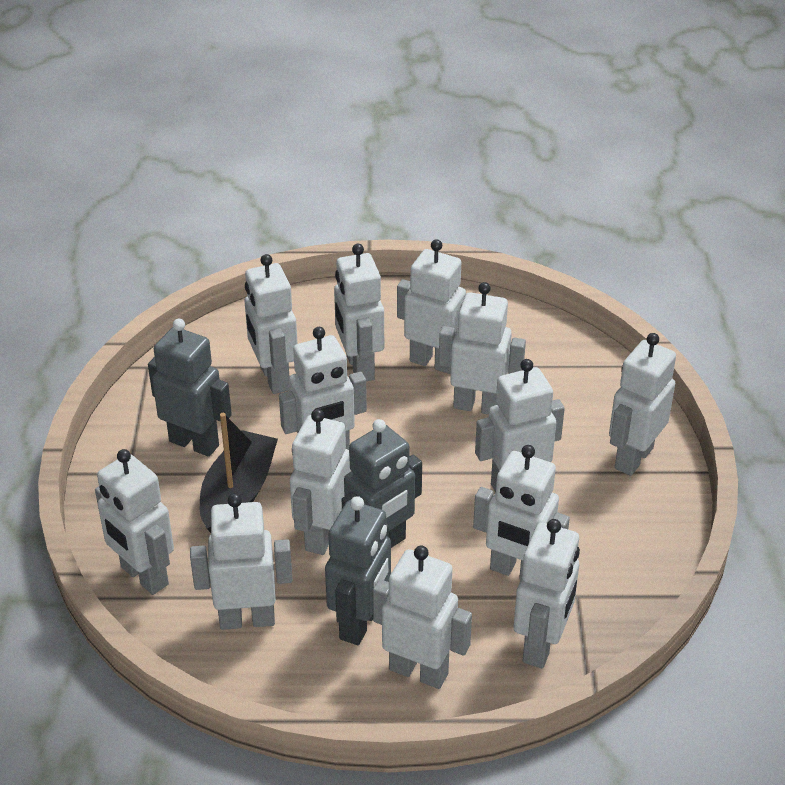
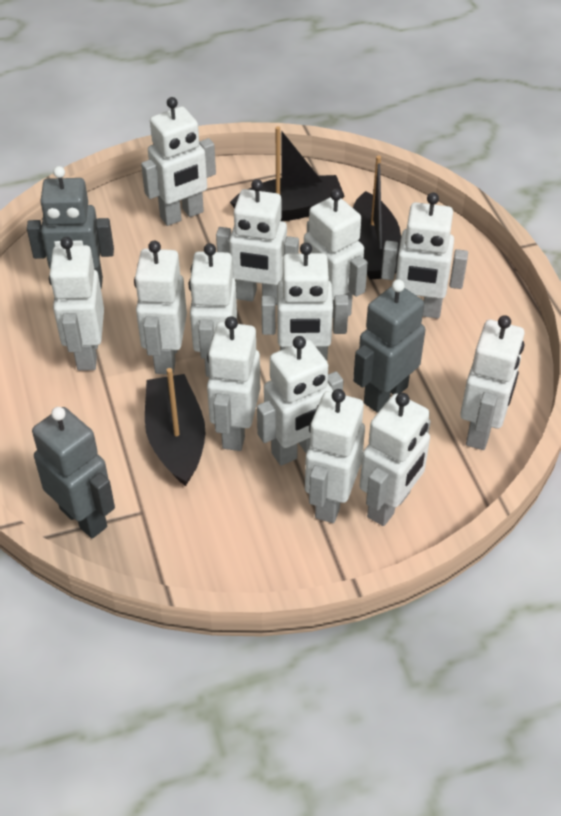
black boat: 1 -> 3

